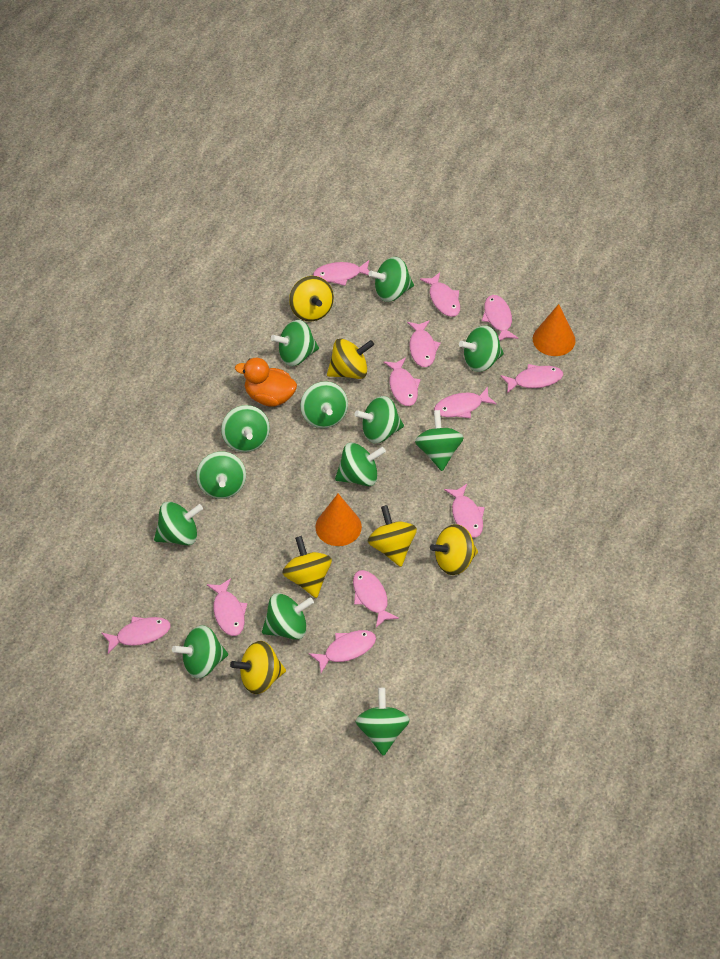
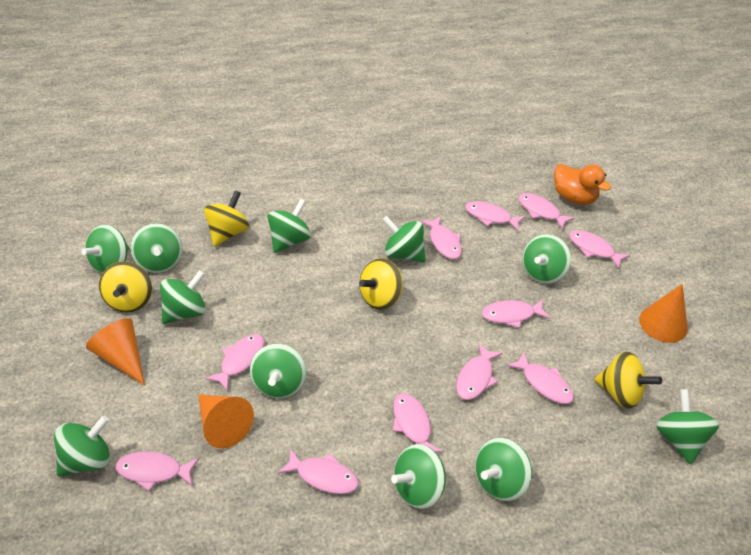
green spinning top: 13 -> 11
orange cone: 2 -> 3
pink fish: 12 -> 11
yellow spinning top: 6 -> 4

